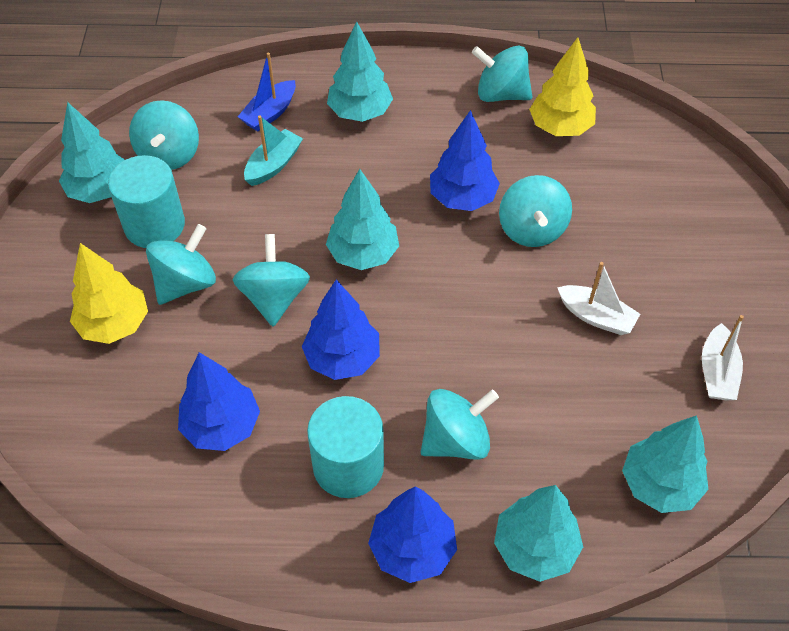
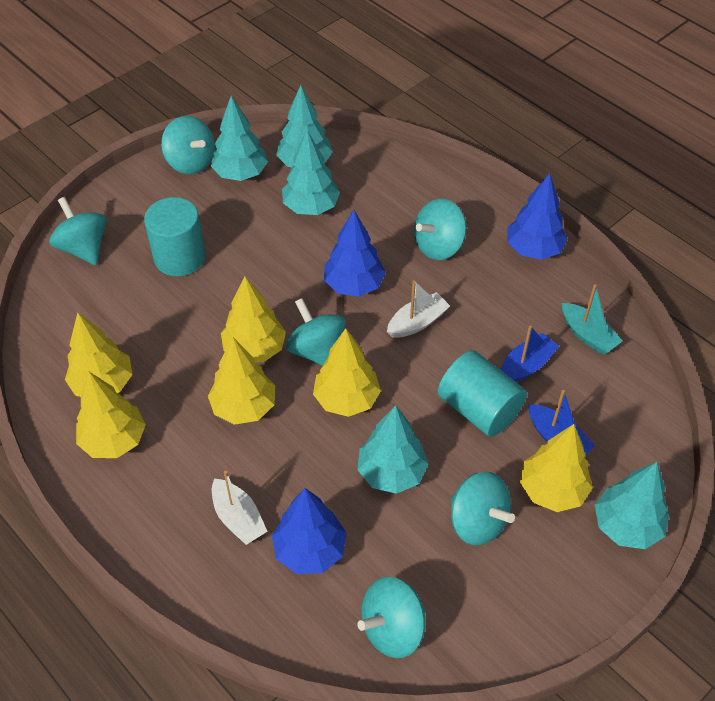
blue boat: 1 -> 2
blue tree: 4 -> 3
yellow tree: 2 -> 6

